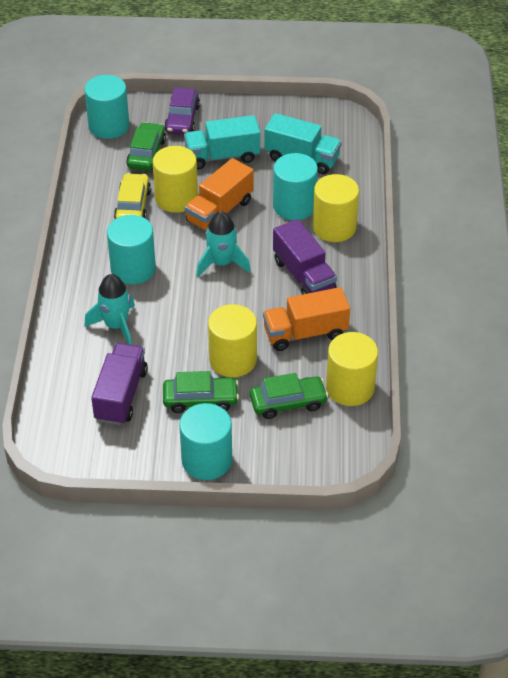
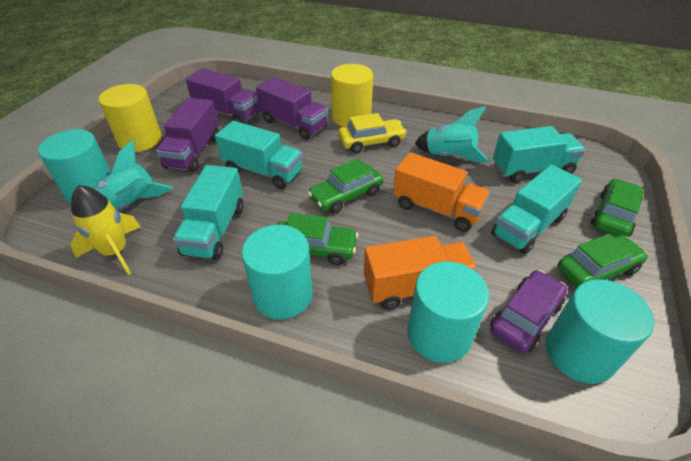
green car: 3 -> 4
purple truck: 2 -> 3
turquoise truck: 2 -> 4
yellow cylinder: 4 -> 2
yellow rocket: 0 -> 1

